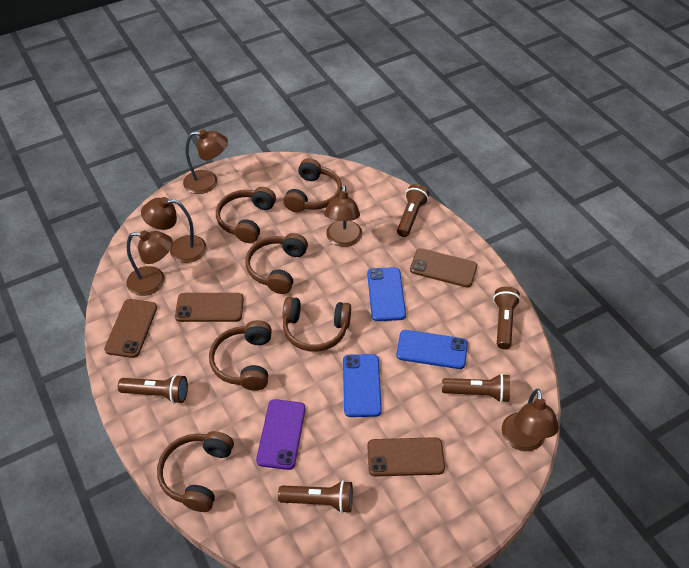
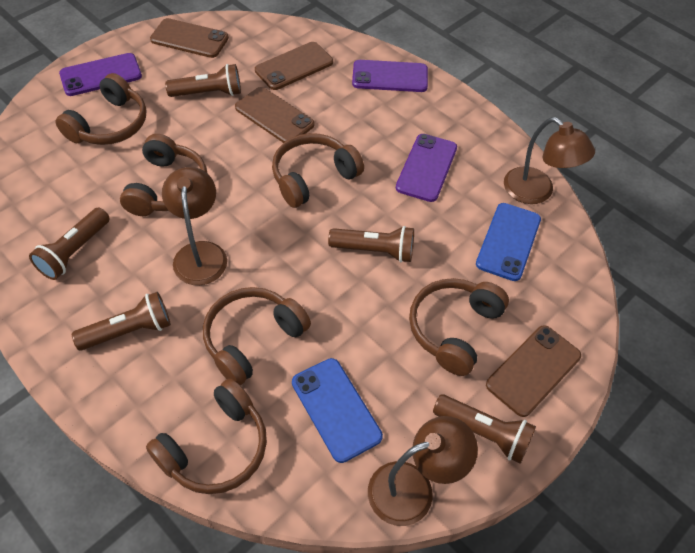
blue phone: 3 -> 2
brown lamp: 5 -> 3
purple phone: 1 -> 3

